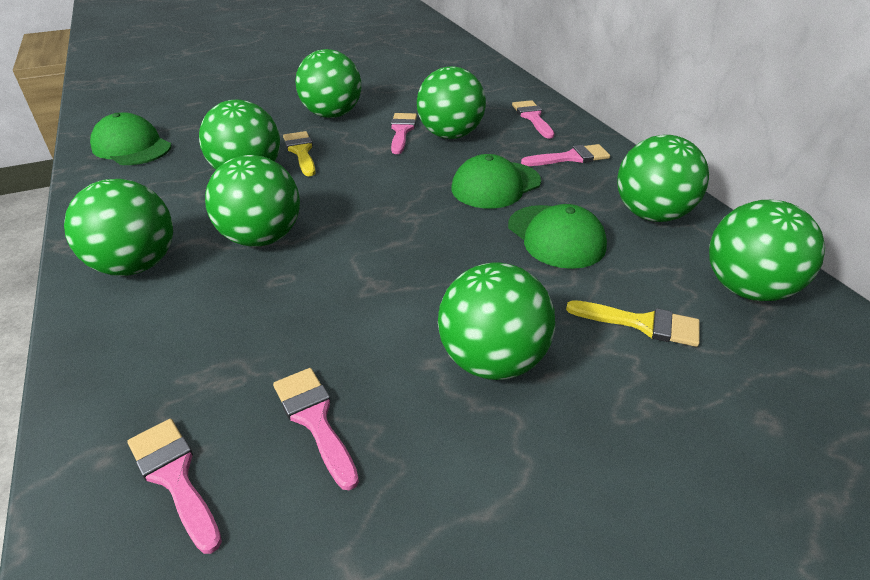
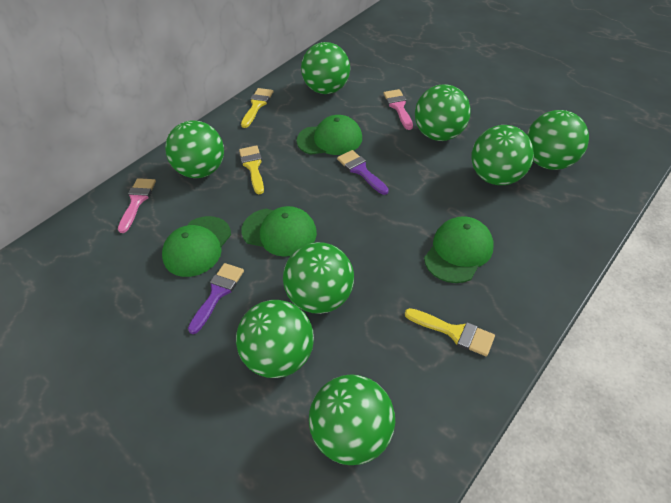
green cap: 3 -> 4
pink brush: 5 -> 2
purple brush: 0 -> 2
yellow brush: 2 -> 3

